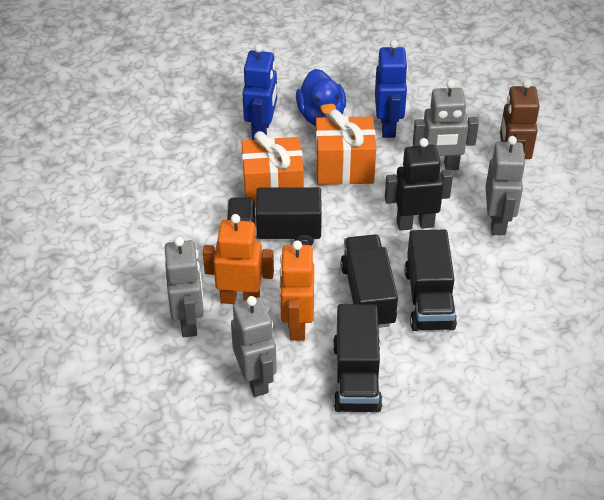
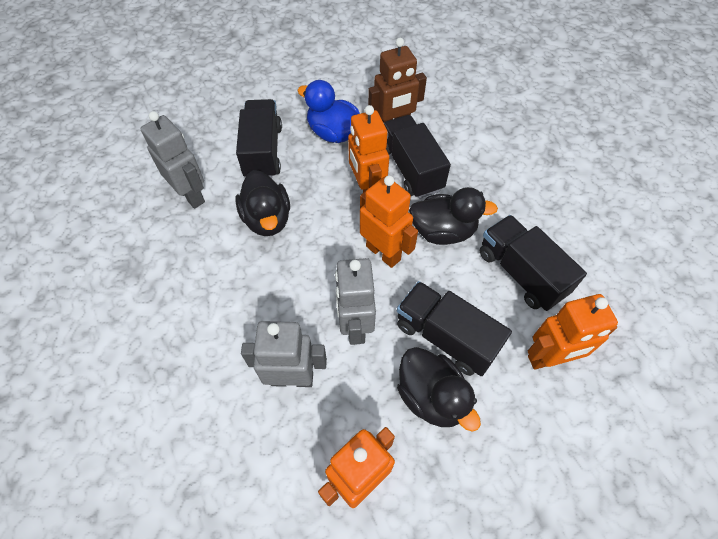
black duck: 0 -> 3
black robot: 1 -> 0
blue robot: 2 -> 0
grey robot: 4 -> 3
orange gift: 2 -> 0
orange robot: 2 -> 4

